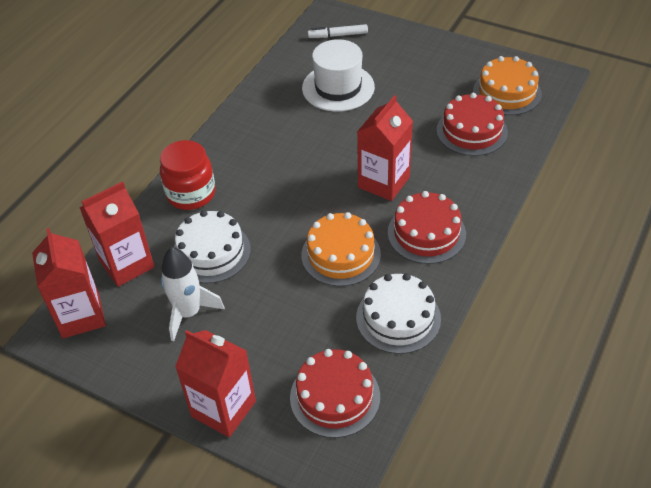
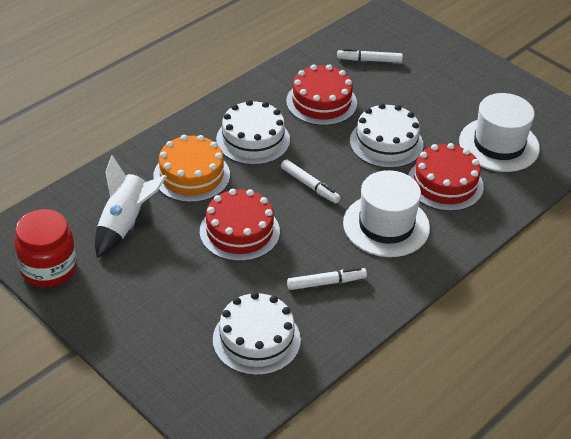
orange cake: 2 -> 1
red carton: 4 -> 0
white cake: 2 -> 3
white hat: 1 -> 2
white marker: 1 -> 3

